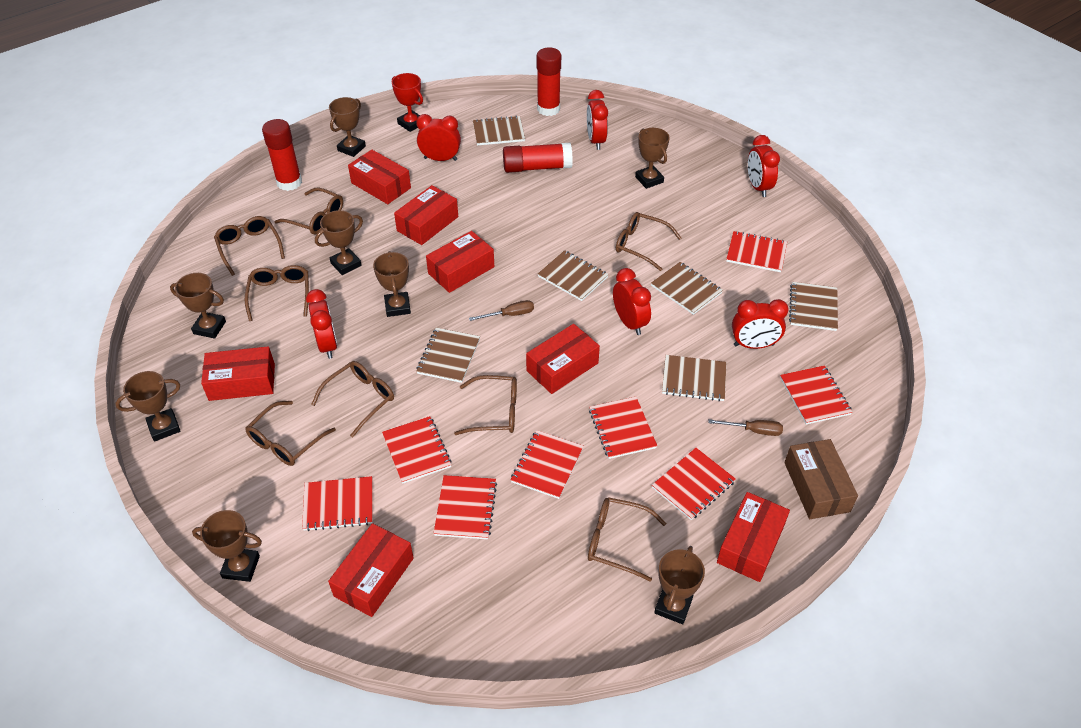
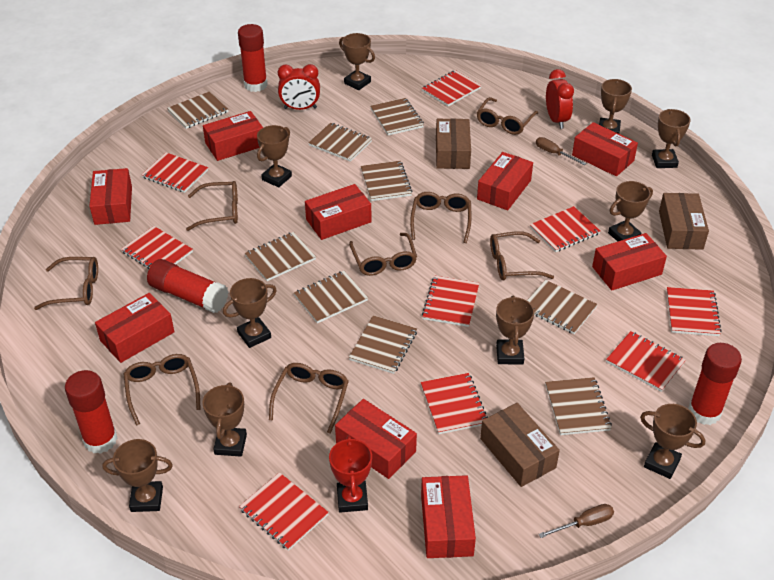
brown box: 1 -> 3
brown notebook: 6 -> 9
brown trophy: 8 -> 10
red box: 7 -> 9
red clock: 6 -> 2
red glue stick: 3 -> 4
red notebook: 8 -> 9

